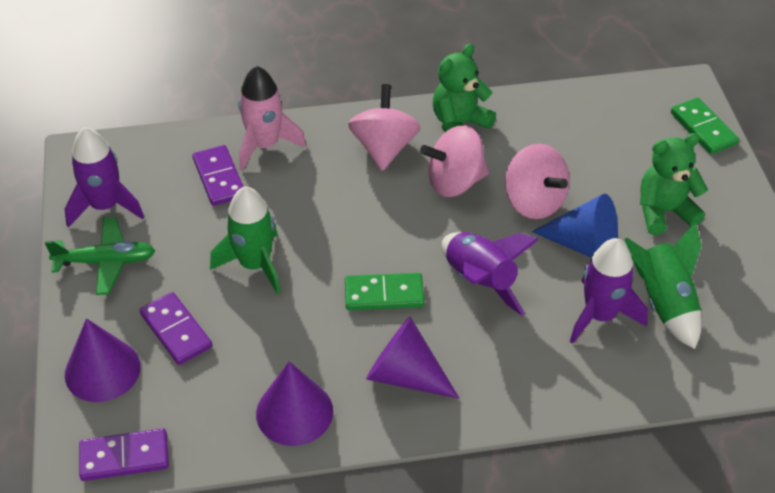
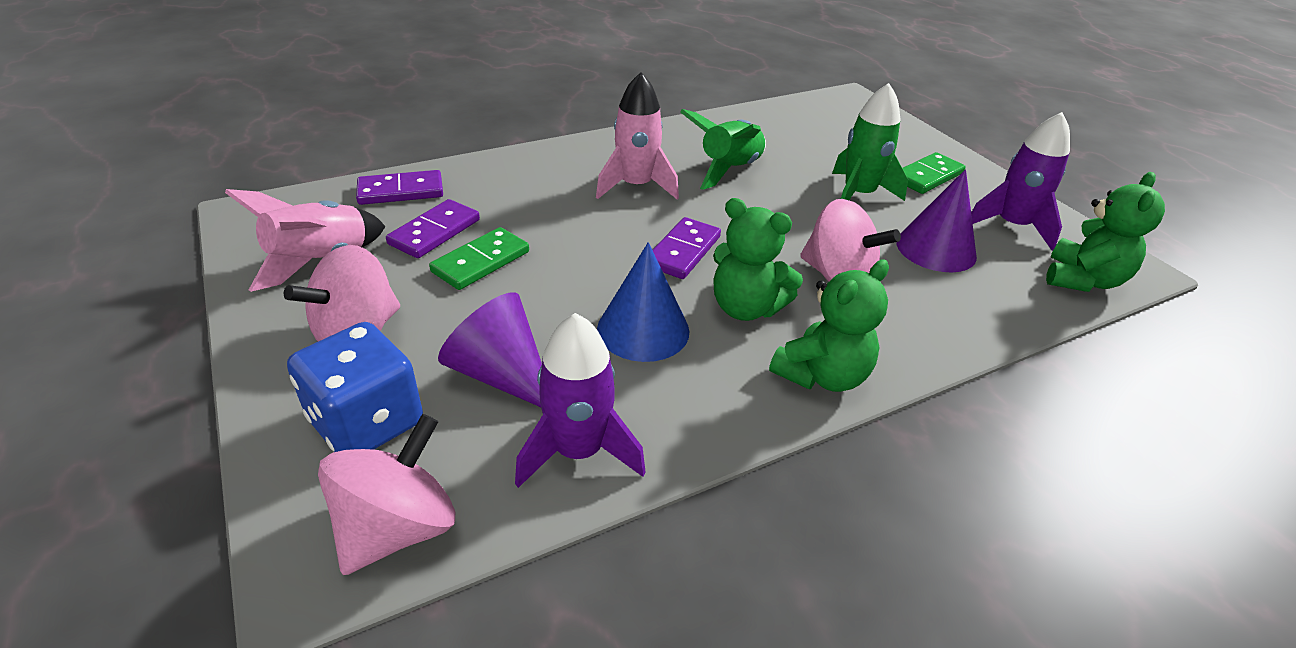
blue dice: 0 -> 1
green plane: 1 -> 0
green teddy bear: 2 -> 3
pink rocket: 1 -> 2
purple cone: 3 -> 2
purple rocket: 3 -> 2

